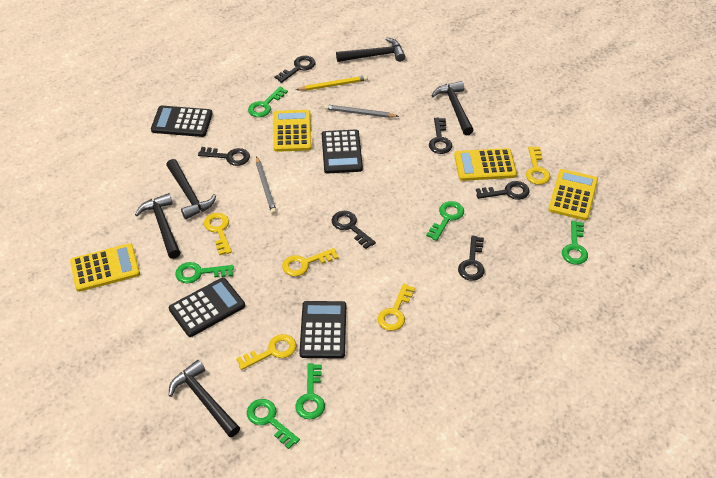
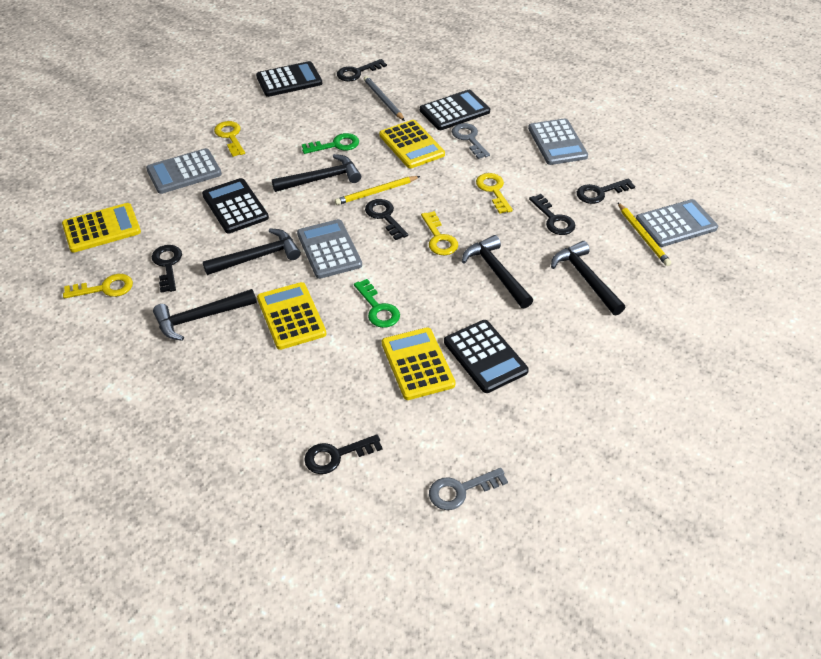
green key: 6 -> 2
grey calculator: 0 -> 4
grey key: 0 -> 2
grey pencil: 2 -> 1
yellow key: 5 -> 4
yellow pencil: 1 -> 2

